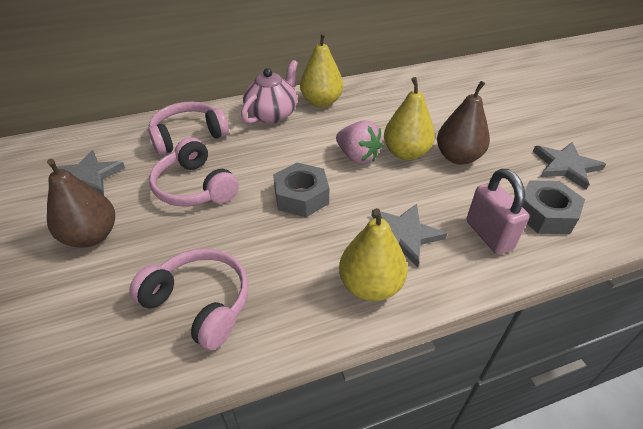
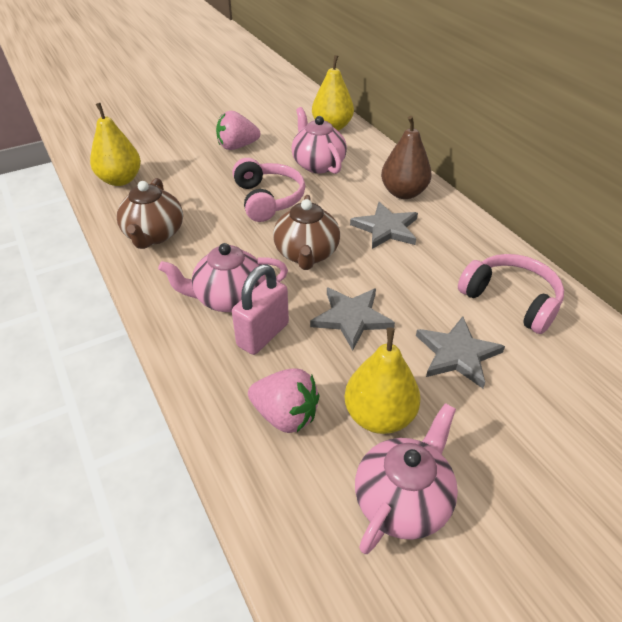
brown pear: 2 -> 1
brown teapot: 0 -> 2
grey nut: 2 -> 0
pink headphones: 3 -> 2
pink strawberry: 1 -> 2
pink teapot: 1 -> 3

